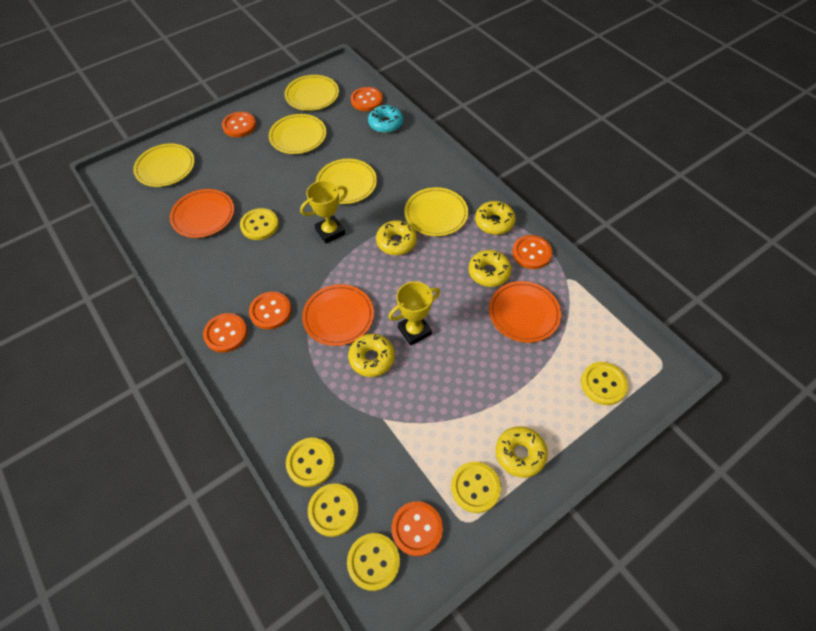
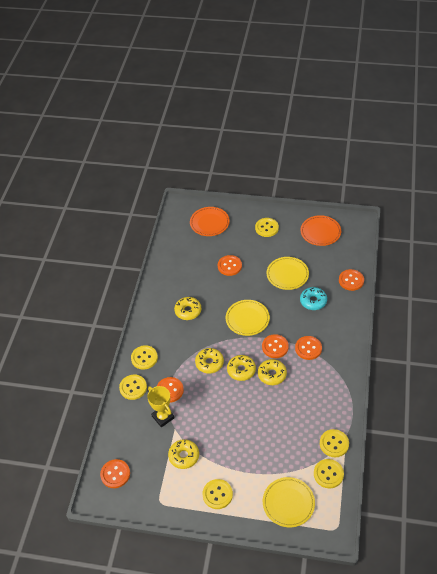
orange plate: 3 -> 2
yellow plate: 5 -> 3
yellow trophy: 2 -> 1

